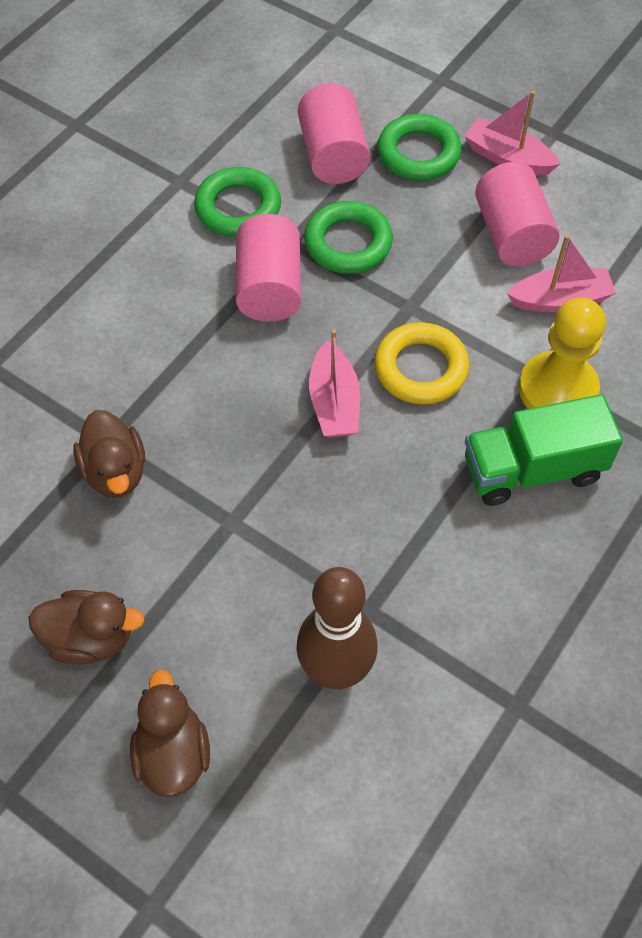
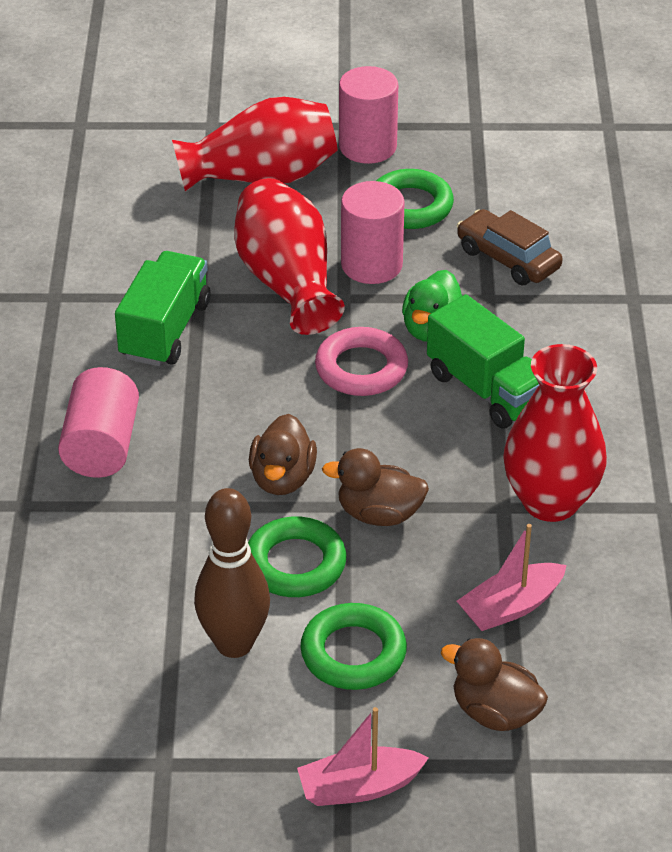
brown car: 0 -> 1
green duck: 0 -> 1
green truck: 1 -> 2
pink boat: 3 -> 2
pink ring: 0 -> 1
red vase: 0 -> 3
yellow pawn: 1 -> 0
yellow ring: 1 -> 0

